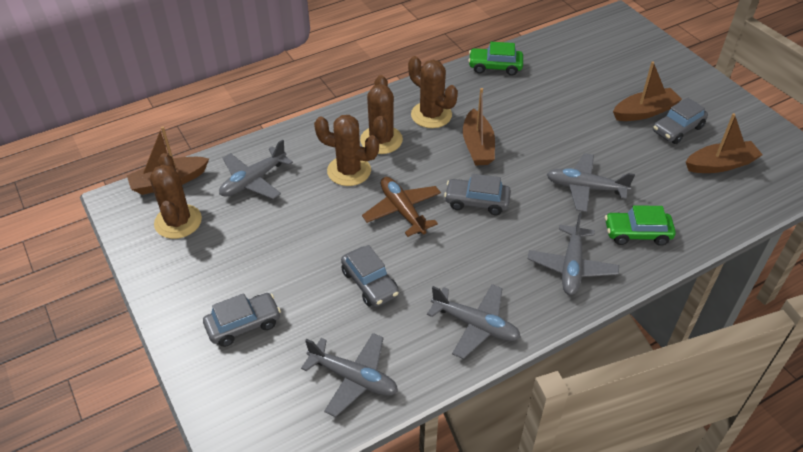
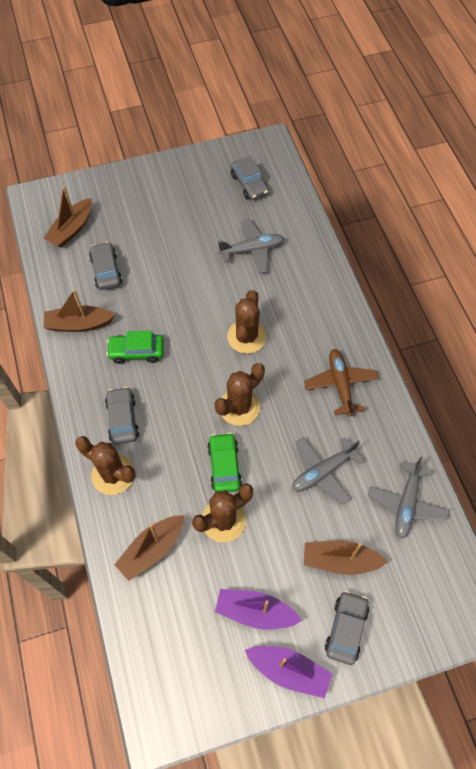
grey plane: 5 -> 3
purple boat: 0 -> 2

